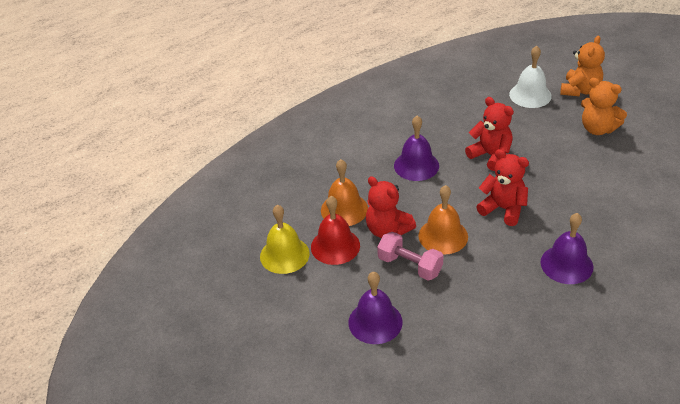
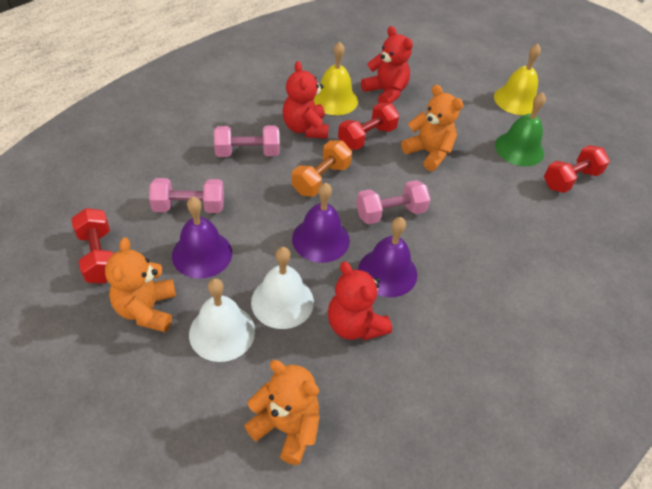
green bell: 0 -> 1
orange bell: 2 -> 0
orange dumbbell: 0 -> 1
orange teddy bear: 2 -> 3
pink dumbbell: 1 -> 3
red bell: 1 -> 0
red dumbbell: 0 -> 3
white bell: 1 -> 2
yellow bell: 1 -> 2

